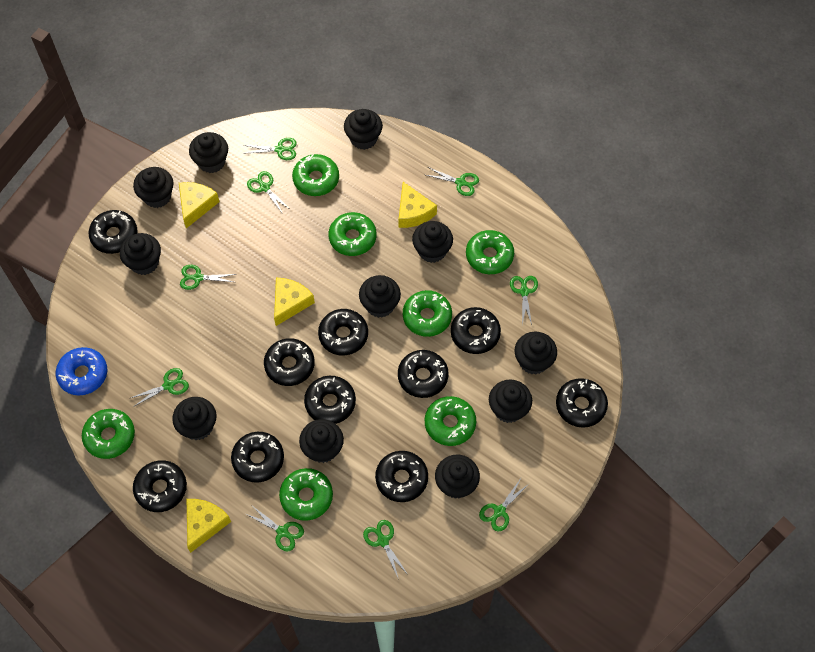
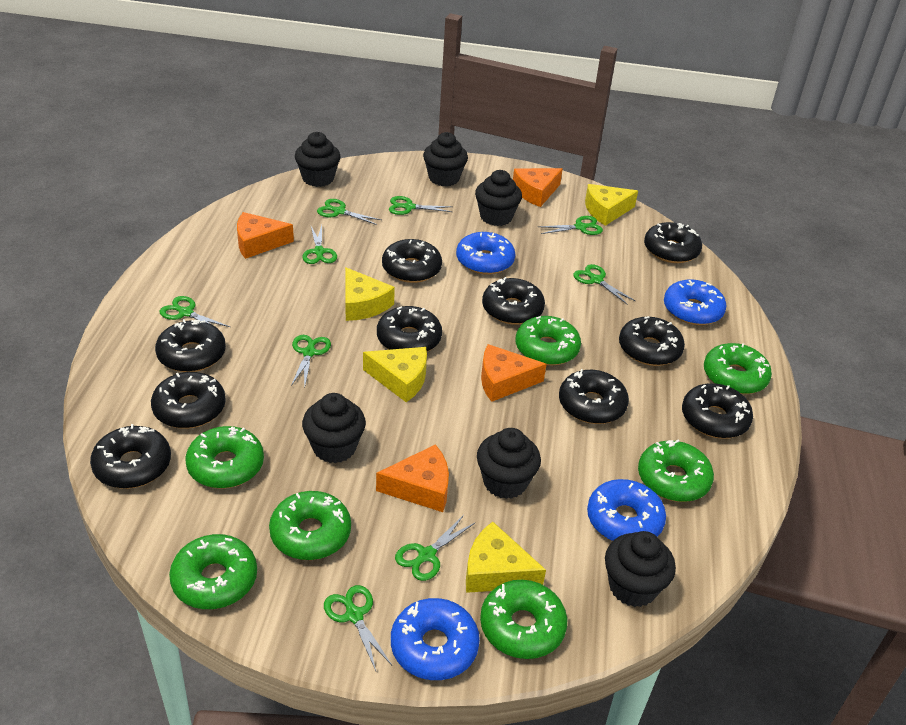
black cupcake: 11 -> 6
blue donut: 1 -> 4
orange cheese: 0 -> 4

